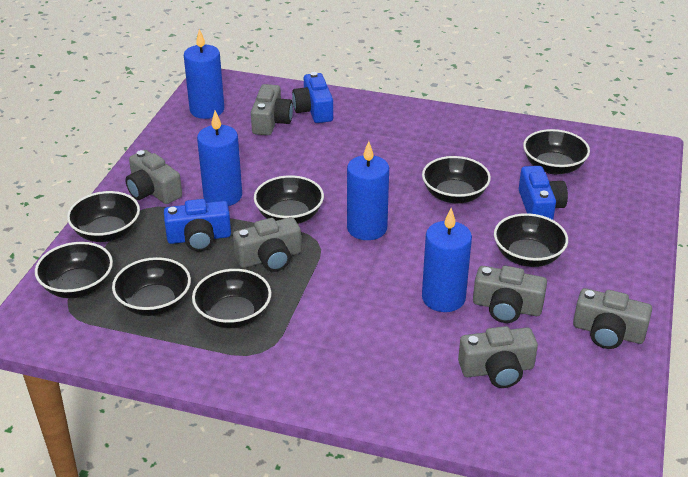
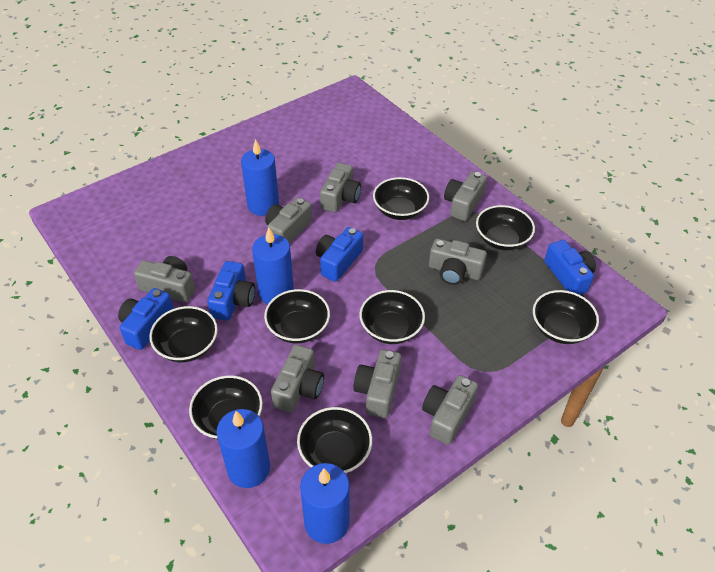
blue camera: 3 -> 4
grey camera: 6 -> 8

